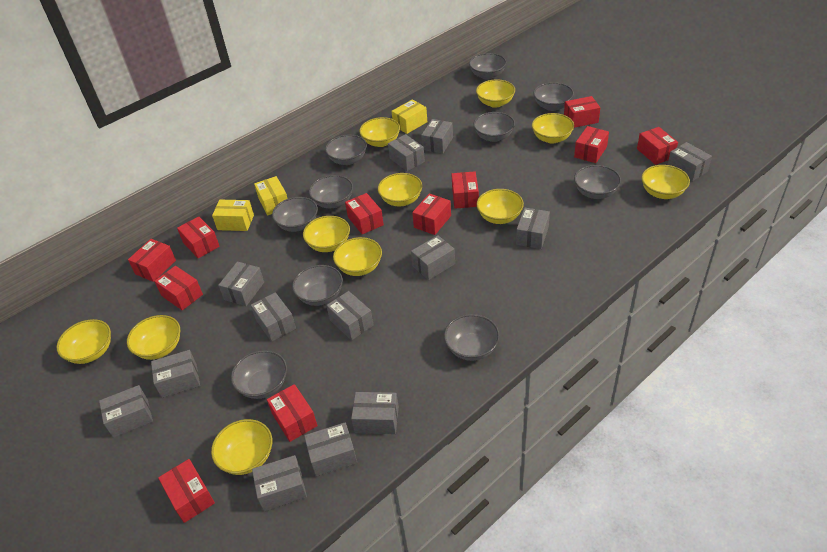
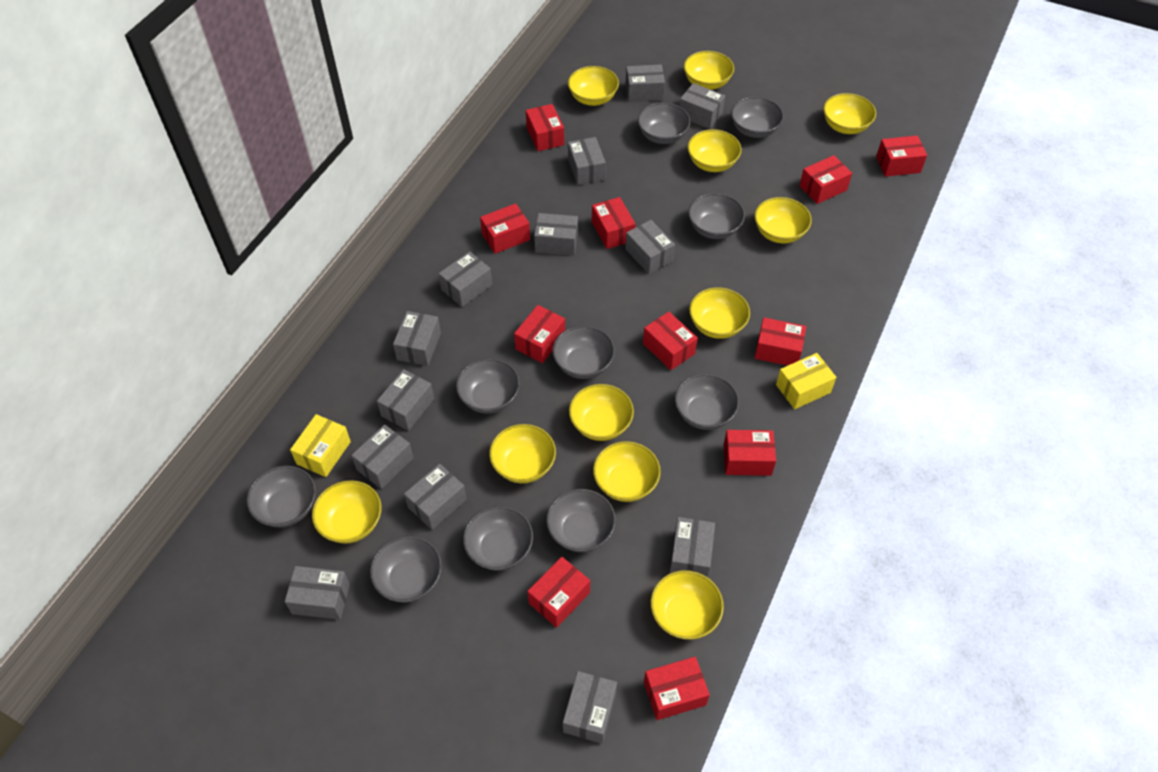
yellow box: 3 -> 2

